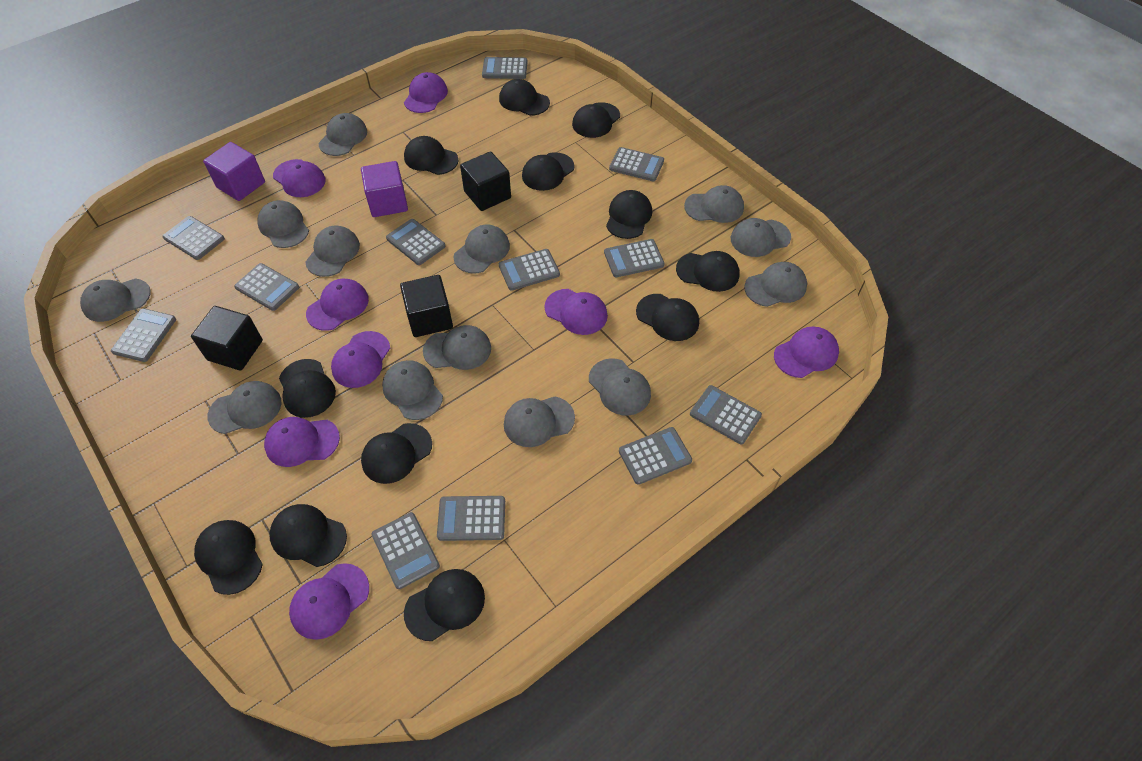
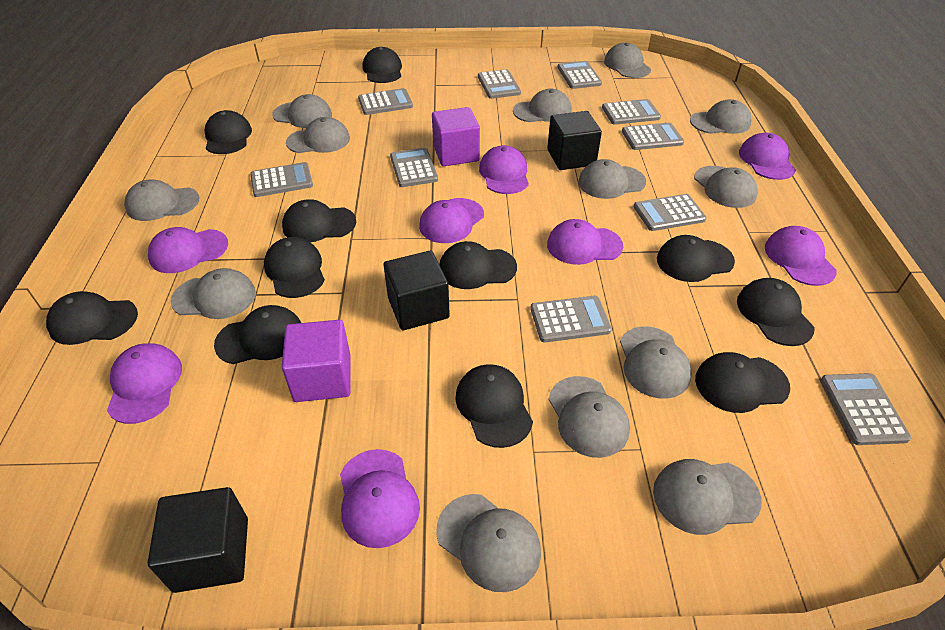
black cap: 12 -> 11
grey calculator: 12 -> 10

